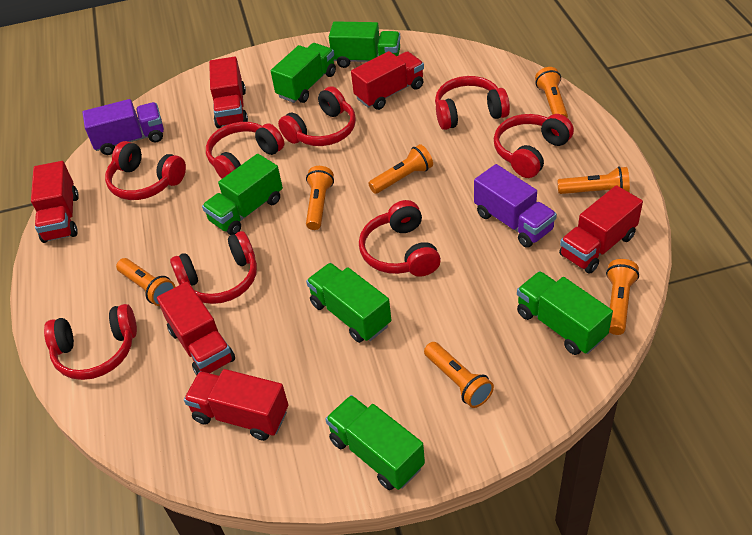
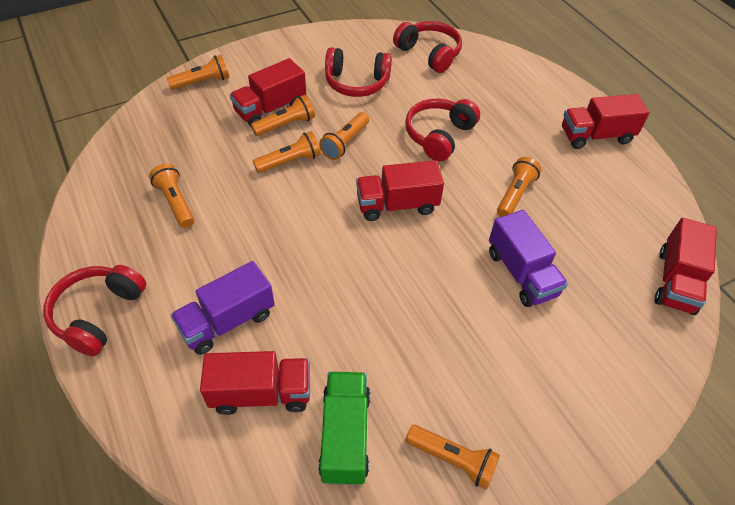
green truck: 6 -> 1
red headphones: 8 -> 4
red truck: 6 -> 5

